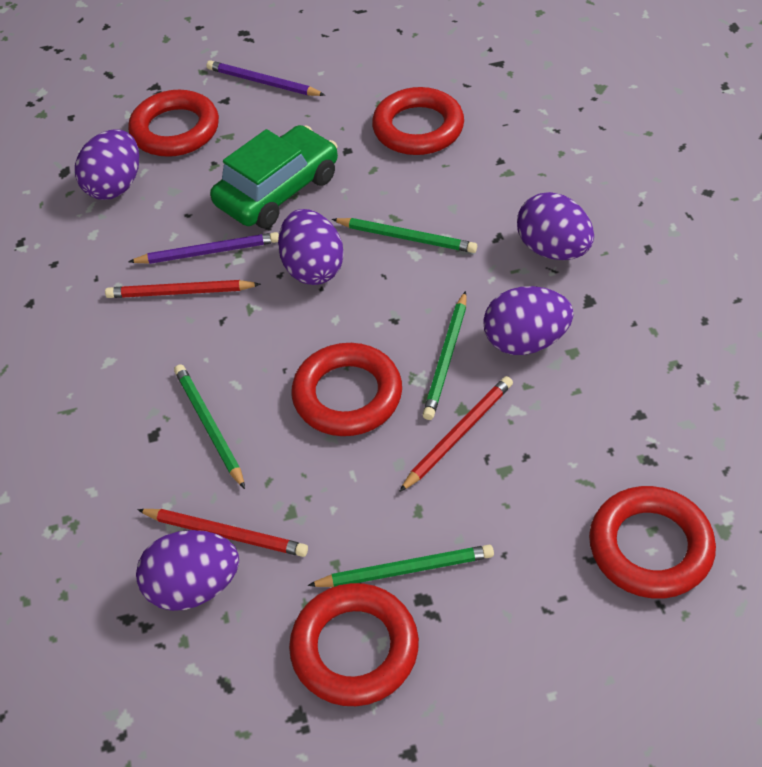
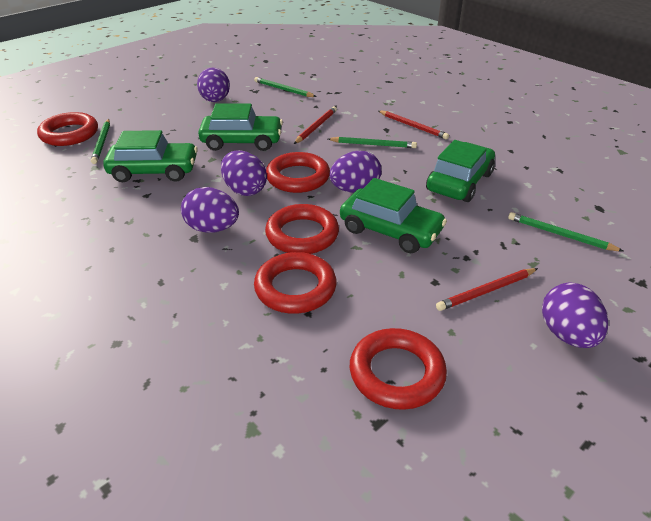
green car: 1 -> 4
purple pencil: 2 -> 0

